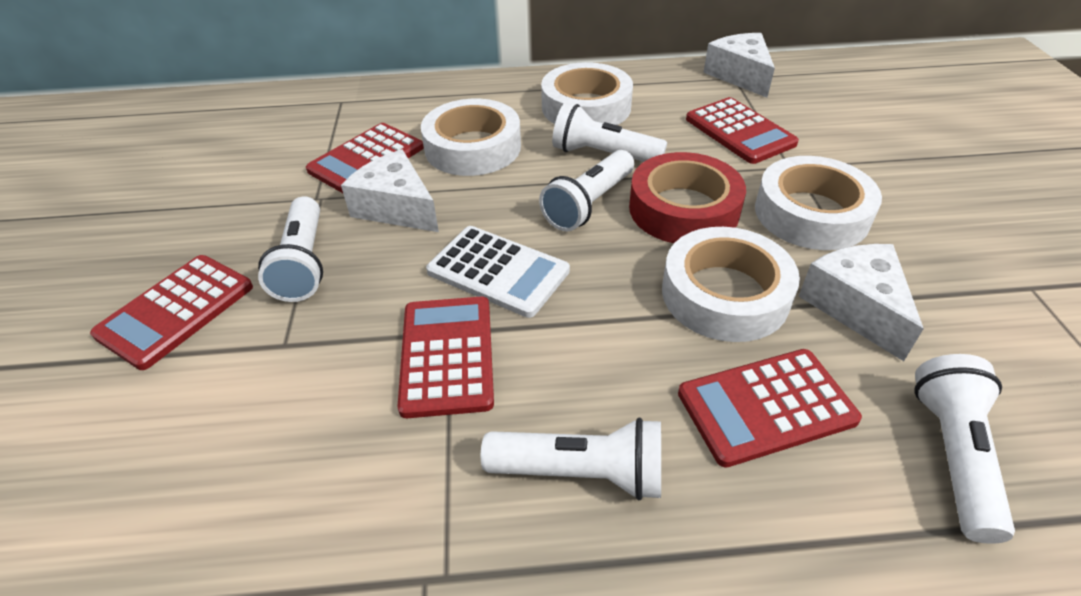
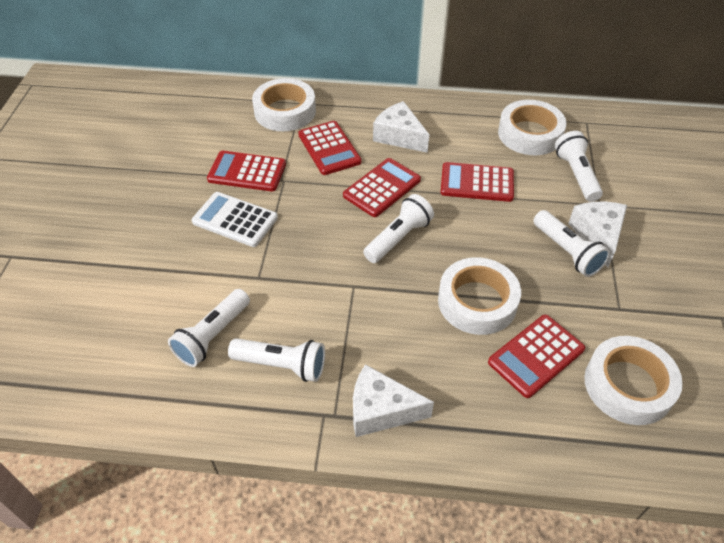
red tape: 1 -> 0

